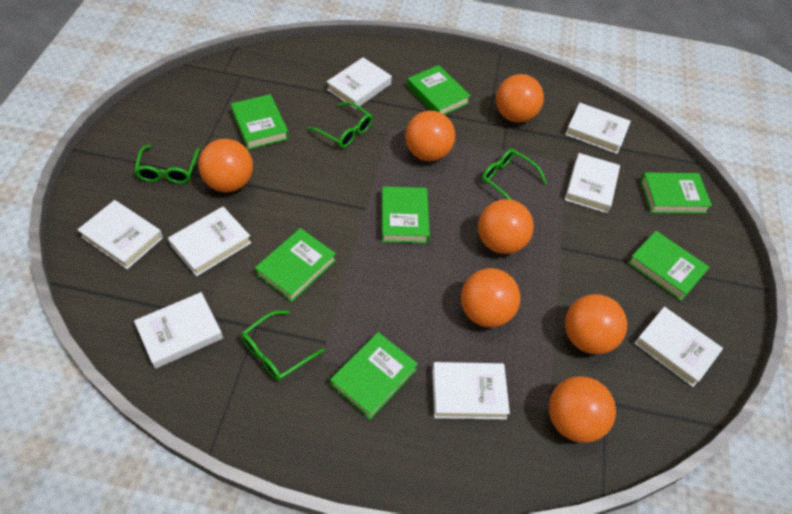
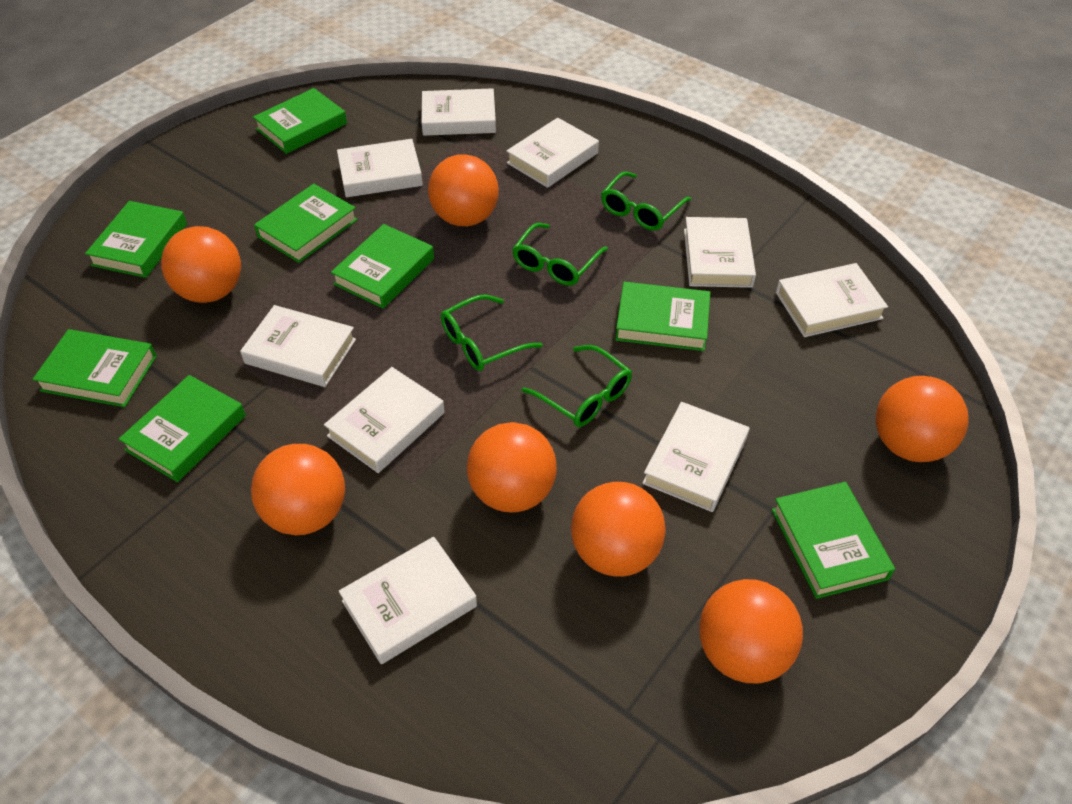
green book: 7 -> 8
white book: 8 -> 9

